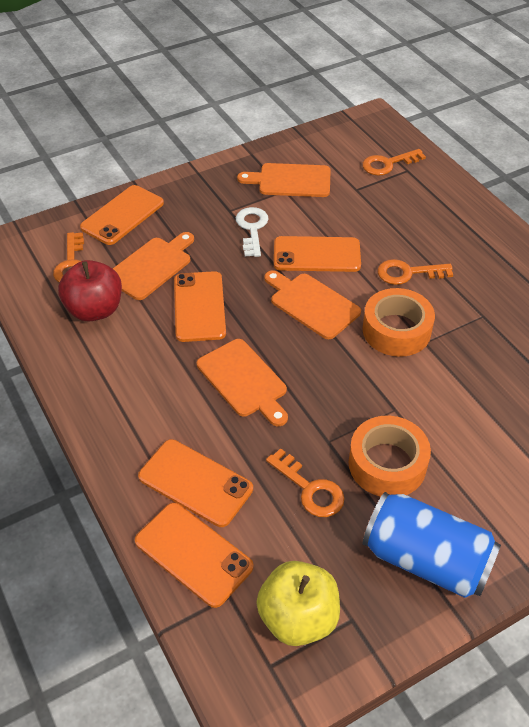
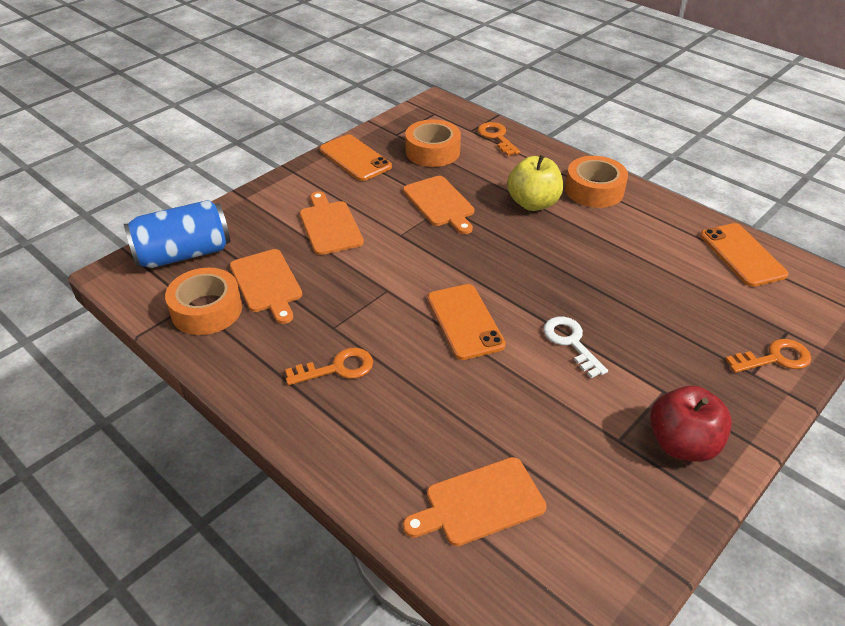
orange key: 4 -> 3
orange phone: 5 -> 3
orange tape: 2 -> 3

